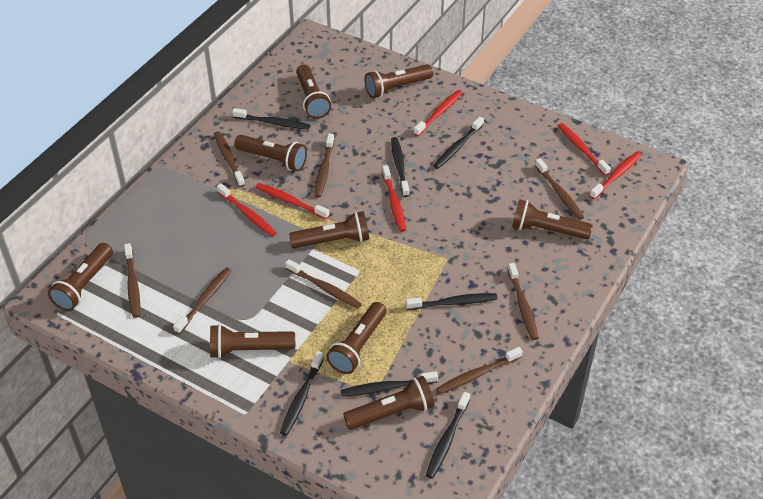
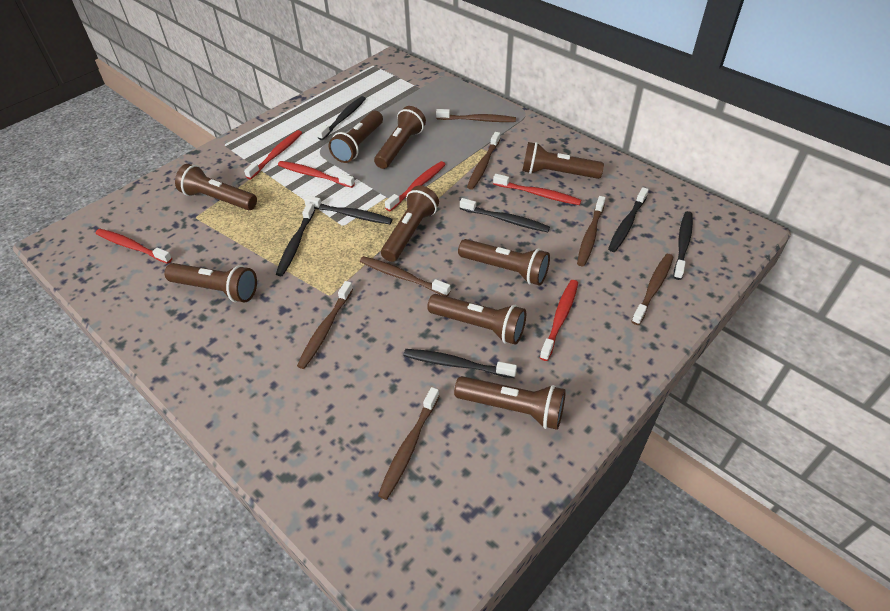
brown toothbrush: 8 -> 7

